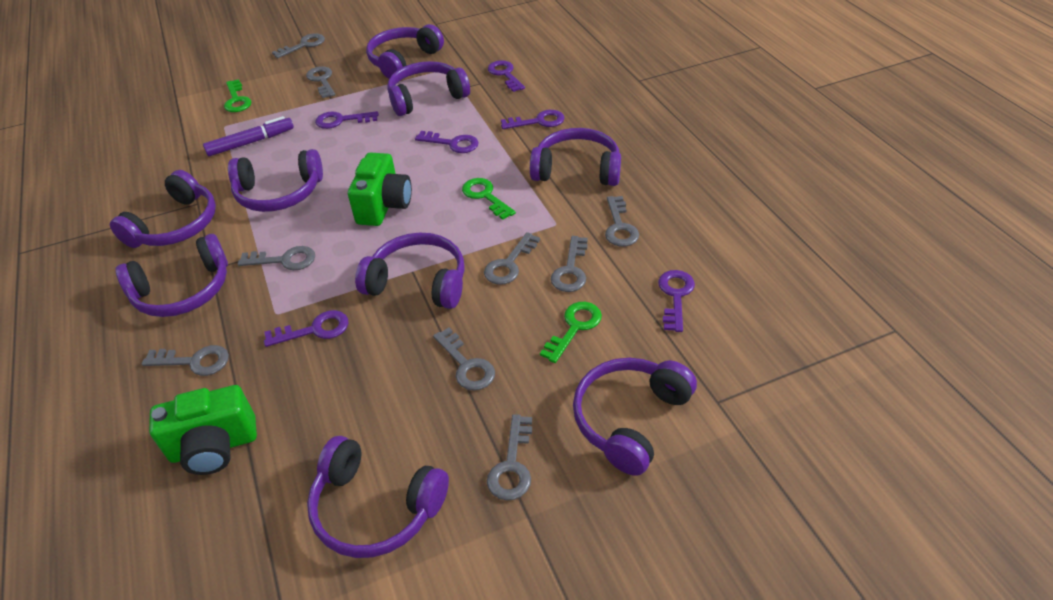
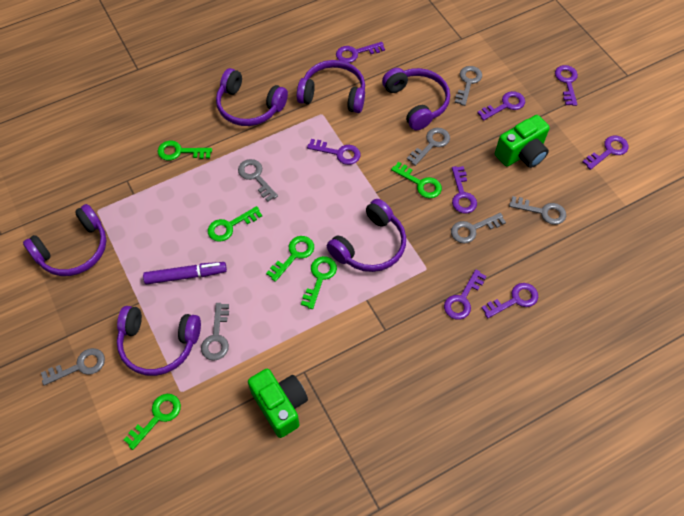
green key: 3 -> 6
grey key: 9 -> 7
purple headphones: 9 -> 6
purple key: 6 -> 8

